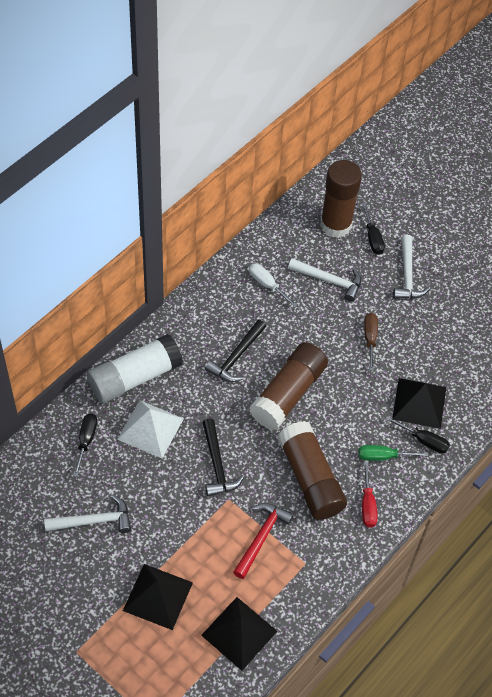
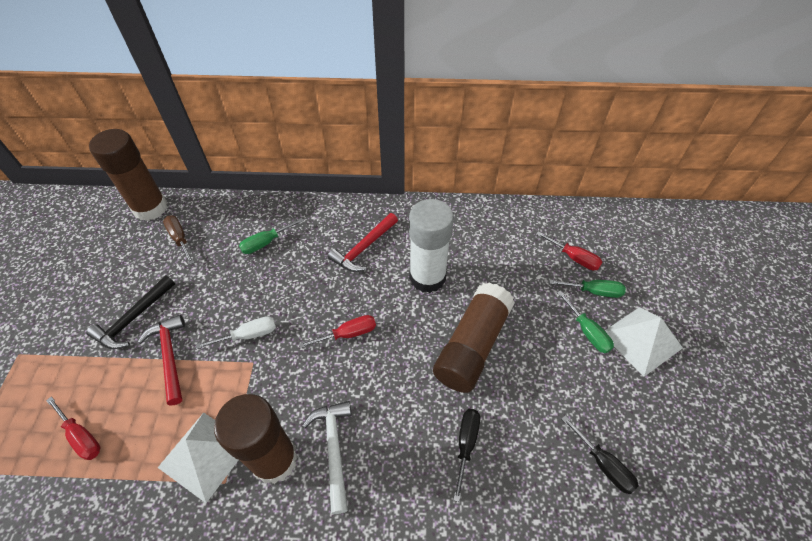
black hammer: 2 -> 1
black pyramid: 3 -> 0
black screwdriver: 3 -> 2
green screwdriver: 1 -> 3
red hammer: 1 -> 2
red screwdriver: 1 -> 3
white hammer: 3 -> 1
white pyramid: 1 -> 2

